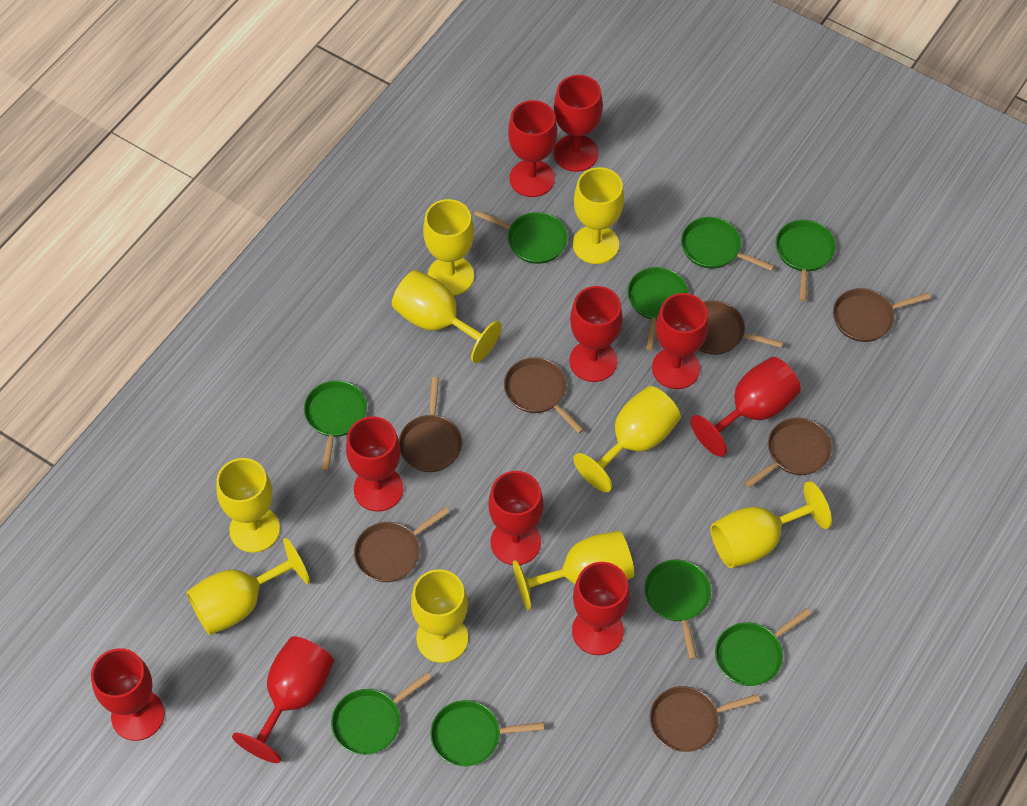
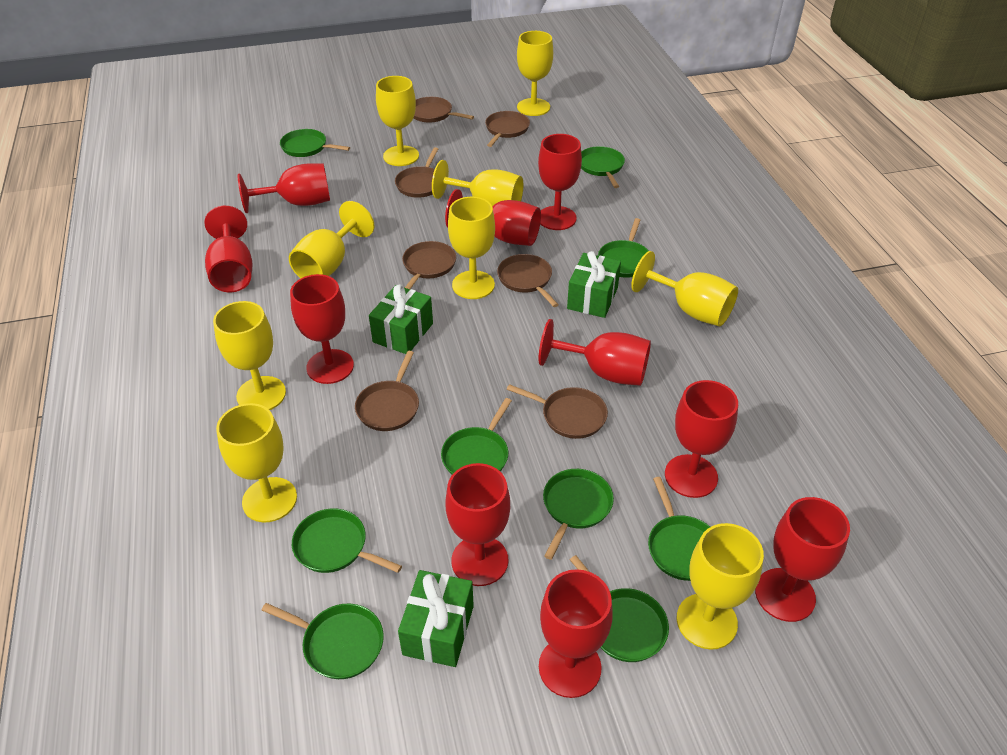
green gift: 0 -> 3

